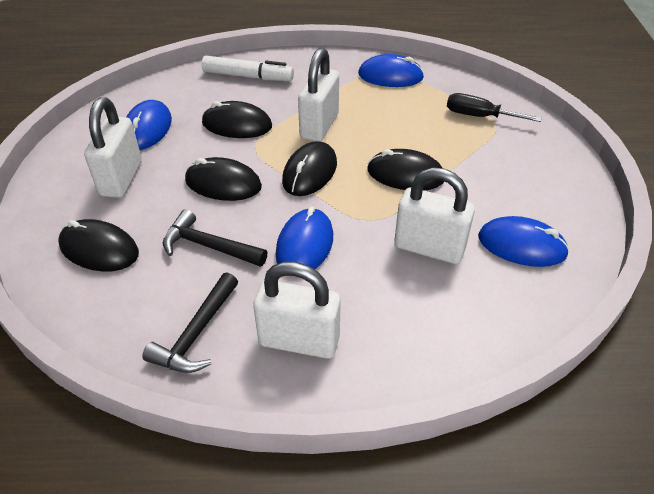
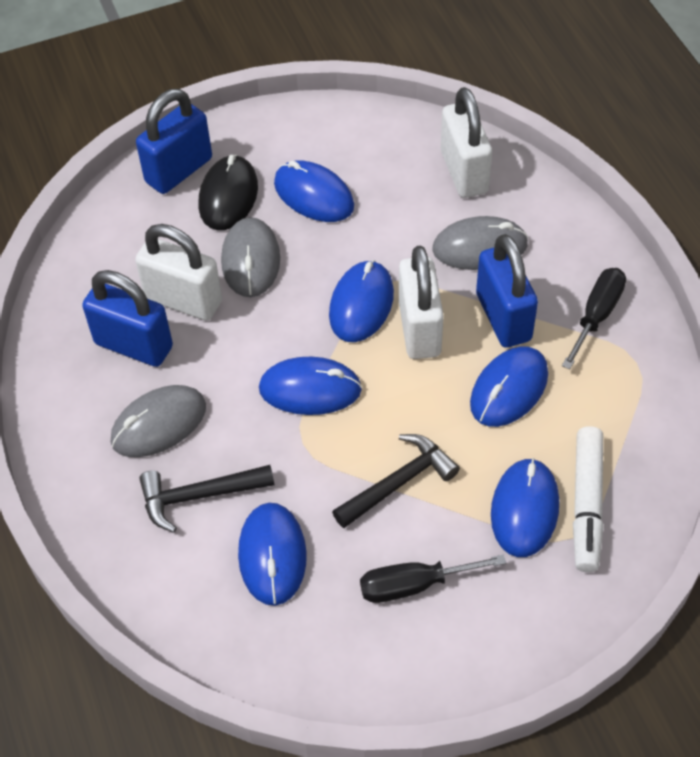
black mouse: 5 -> 1
black screwdriver: 1 -> 2
blue mouse: 4 -> 6
blue padlock: 0 -> 3
grey mouse: 0 -> 3
white padlock: 4 -> 3

